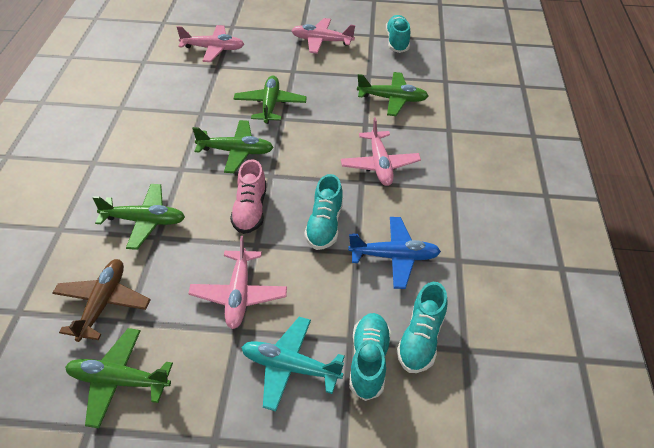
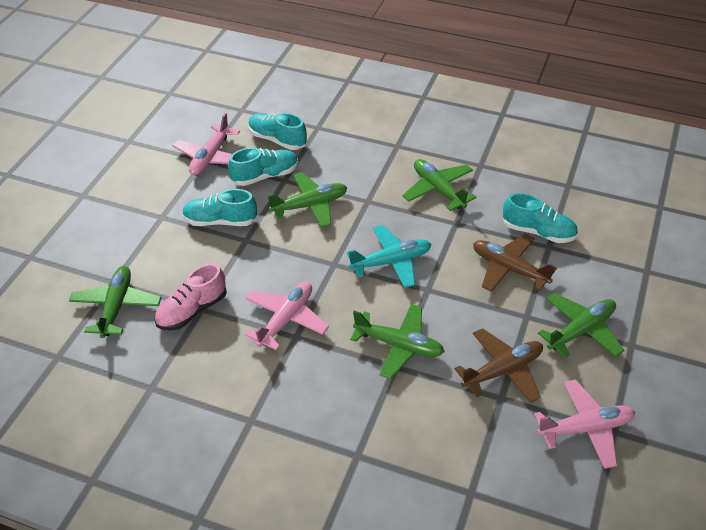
blue plane: 1 -> 0
brown plane: 1 -> 2
pink plane: 4 -> 3

